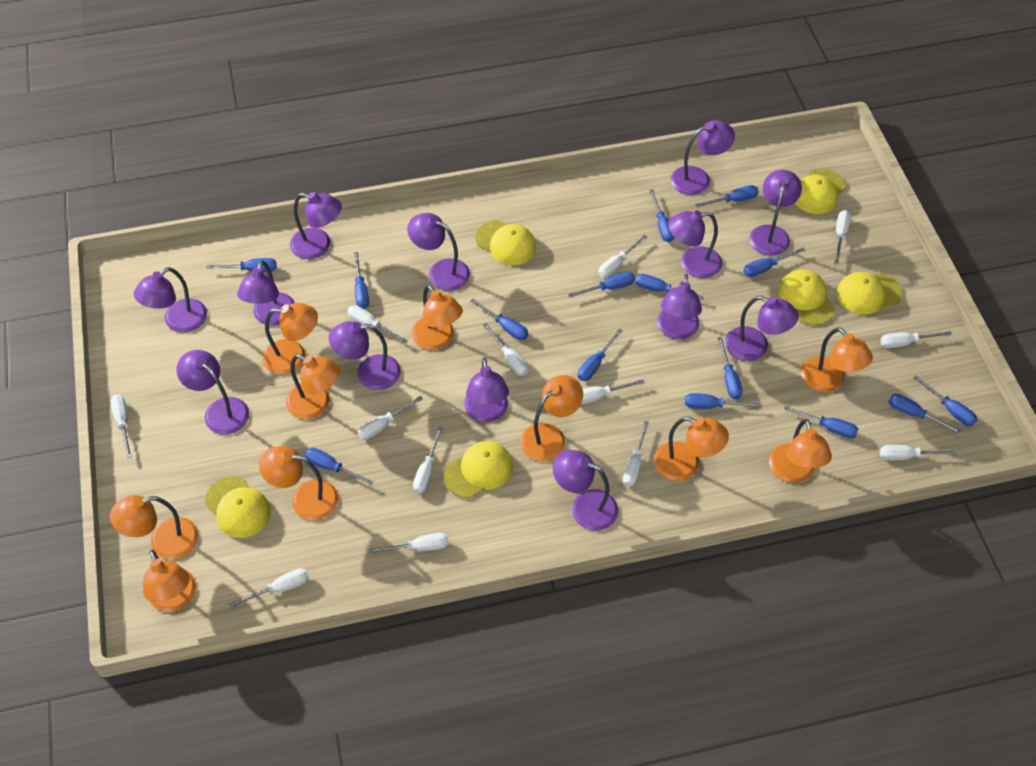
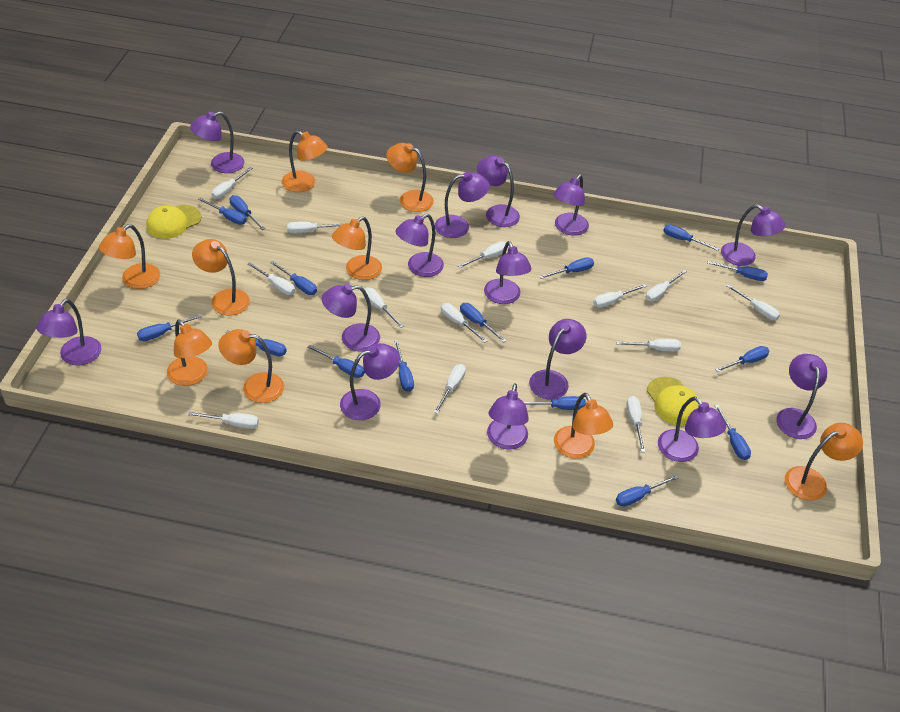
orange lamp: 10 -> 9
purple lamp: 13 -> 14
yellow cap: 6 -> 2

